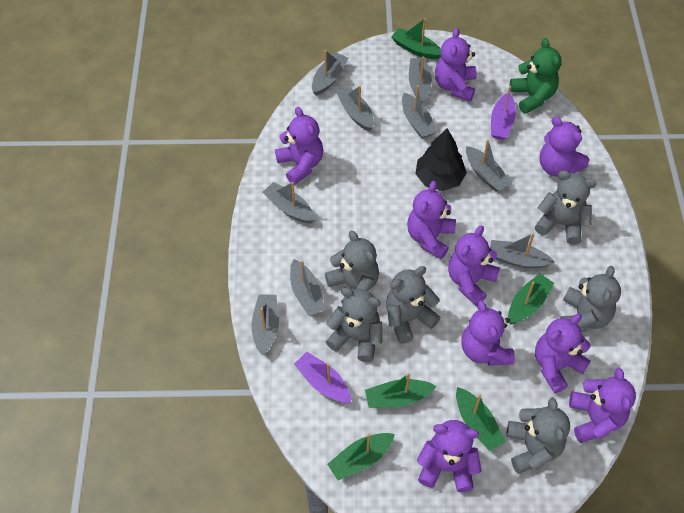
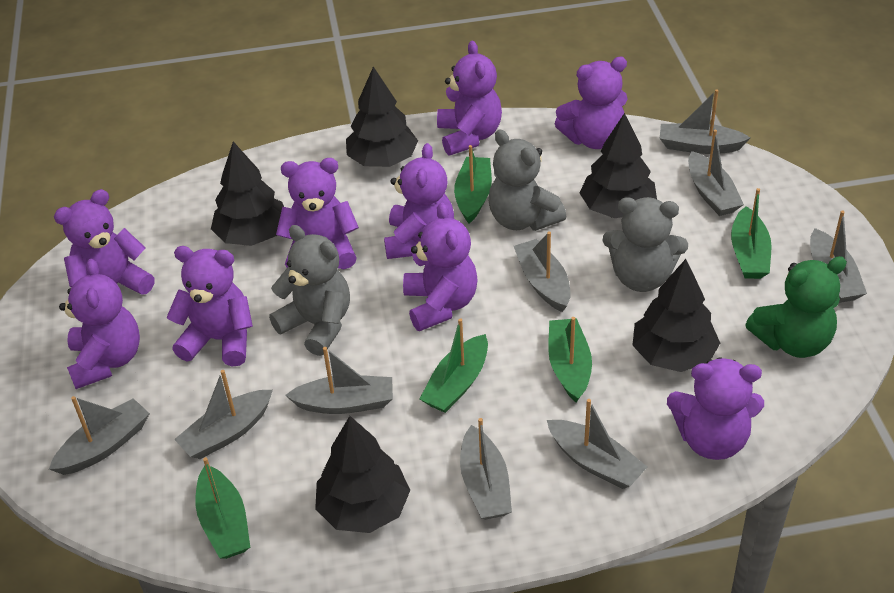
black tree: 1 -> 5
grey teddy bear: 6 -> 3
purple boat: 2 -> 0

